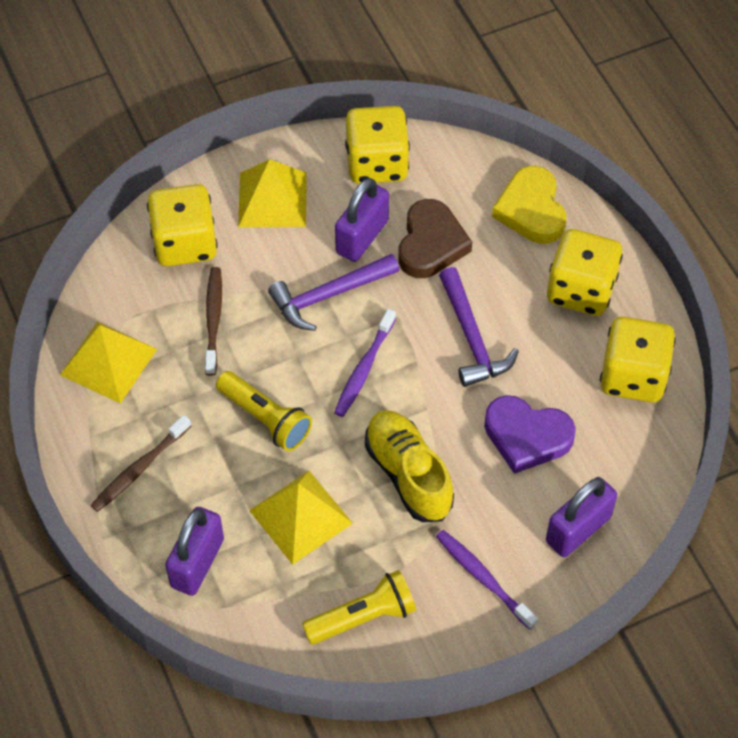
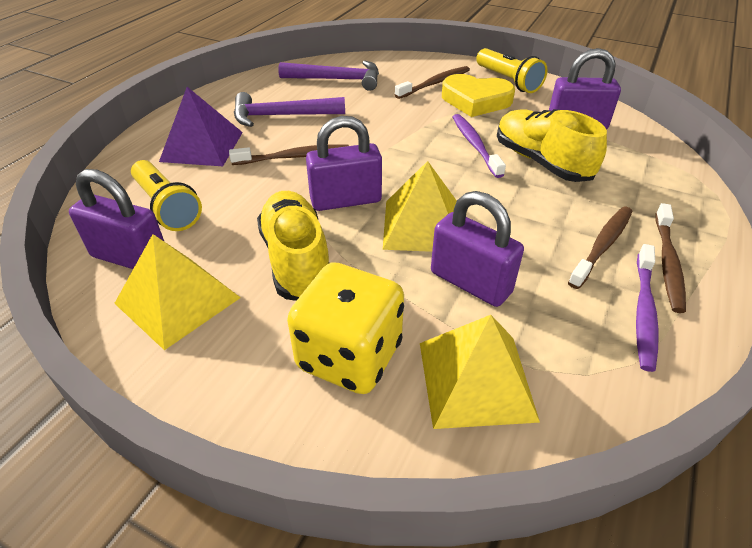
brown heart: 1 -> 0
brown toothbrush: 2 -> 4
purple heart: 1 -> 0
purple padlock: 3 -> 4
purple pyramid: 0 -> 1
yellow dice: 4 -> 1
yellow shoe: 1 -> 2

